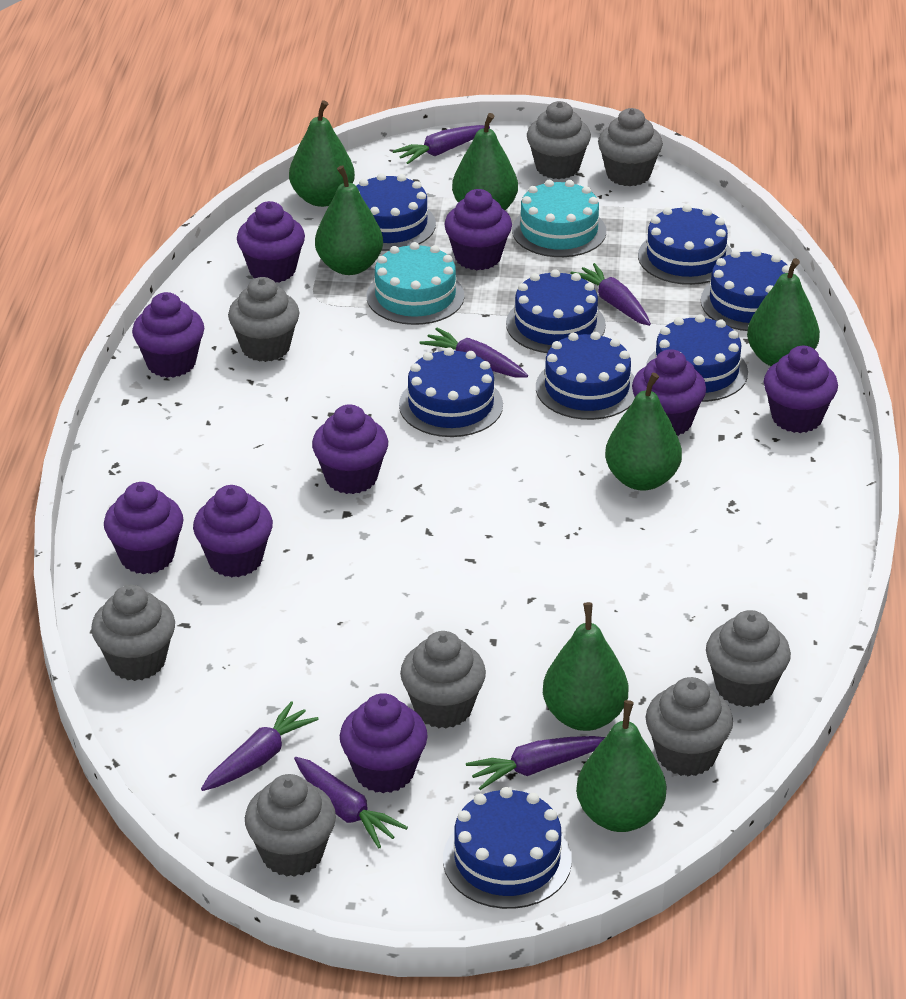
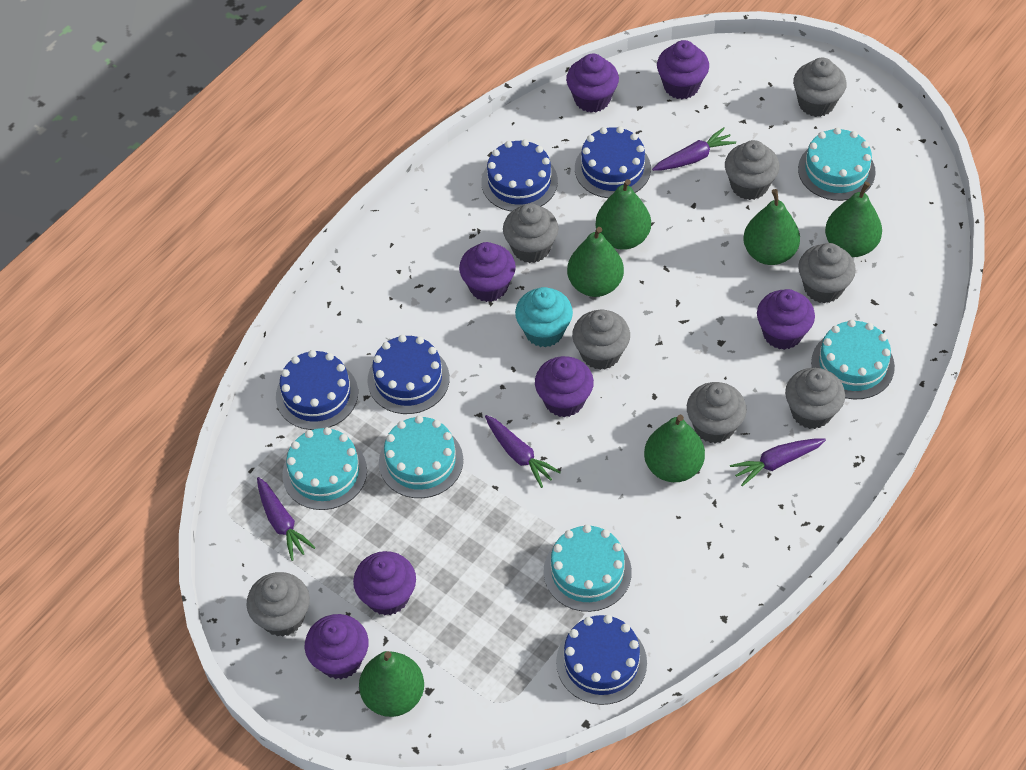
blue cake: 8 -> 5
green pear: 7 -> 6
purple carrot: 6 -> 4
purple cupcake: 9 -> 7
turquoise cake: 2 -> 5
turquoise cupcake: 0 -> 1

